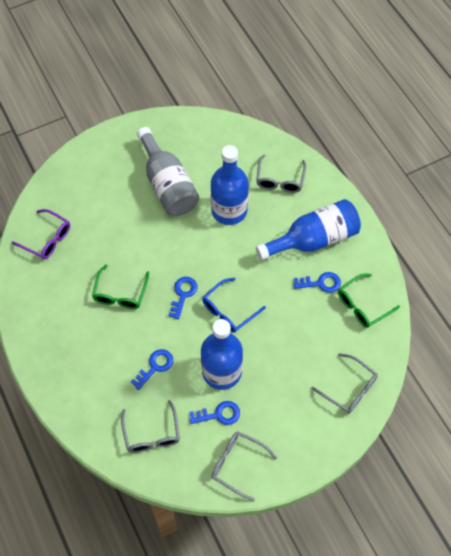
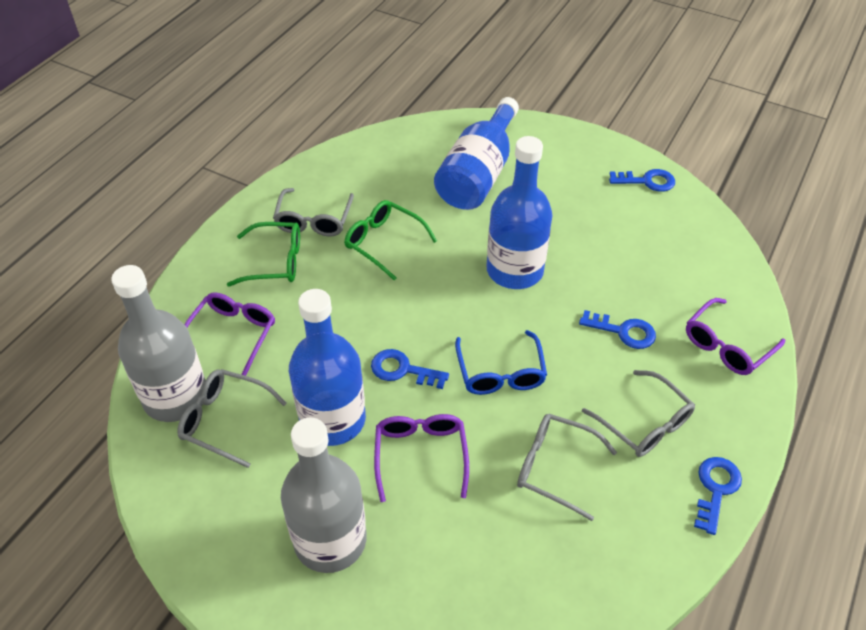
grey bottle: 1 -> 2
purple glasses: 1 -> 3

